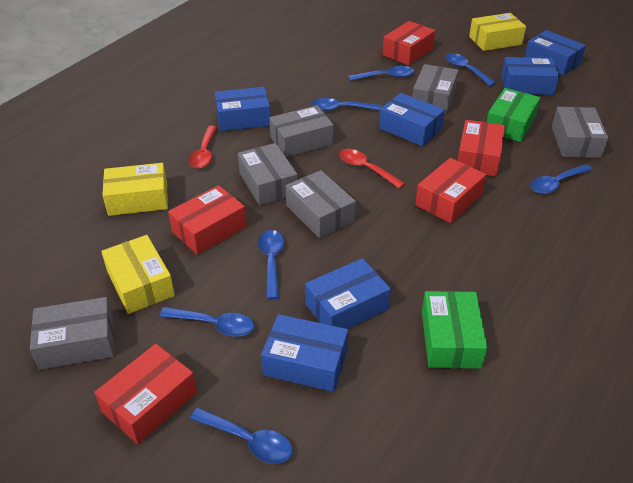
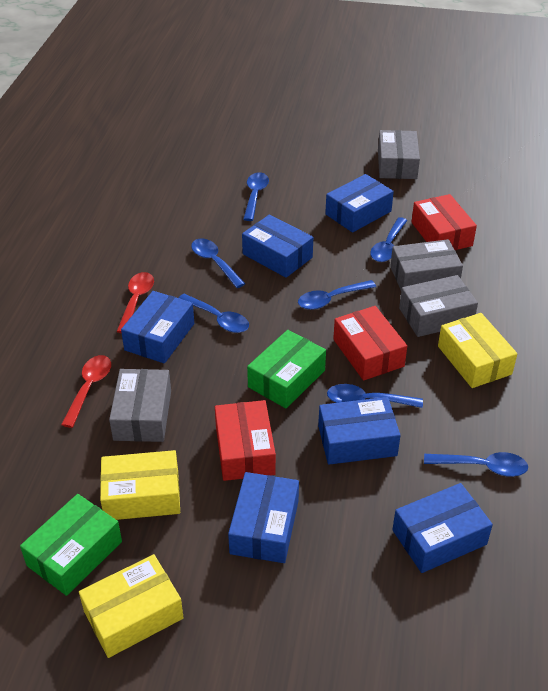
grey box: 6 -> 4
red box: 5 -> 3

